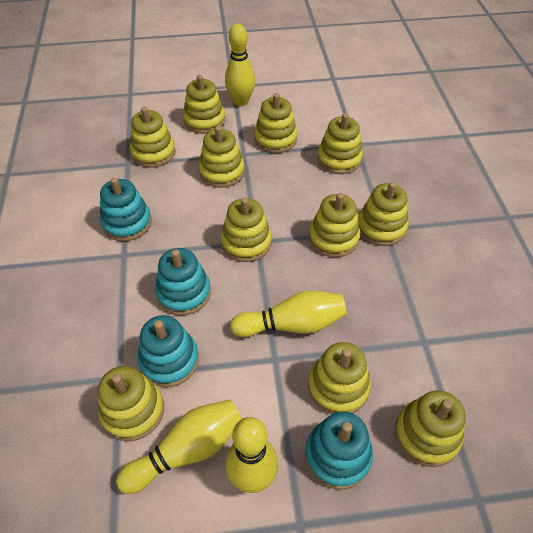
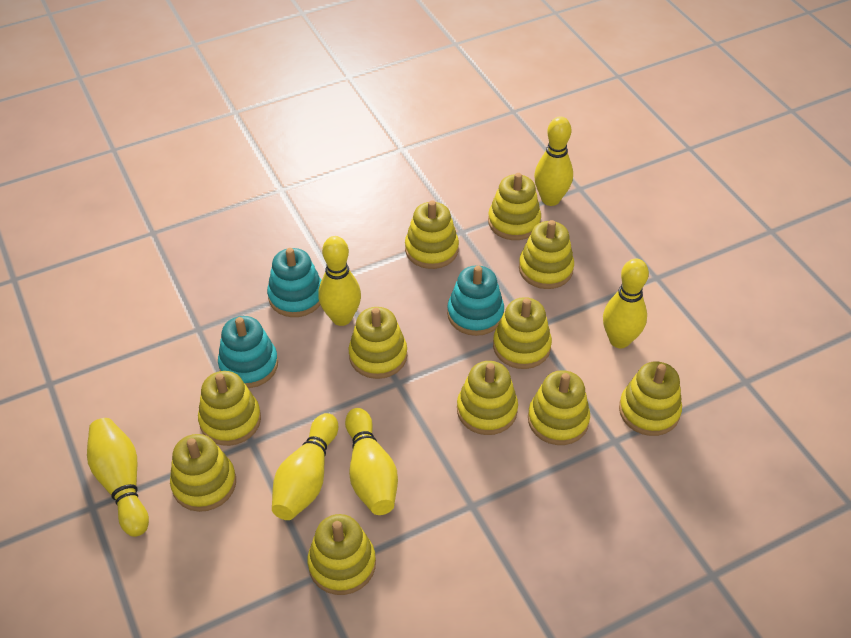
turquoise stacking toy: 4 -> 3
yellow bowling pin: 4 -> 6

